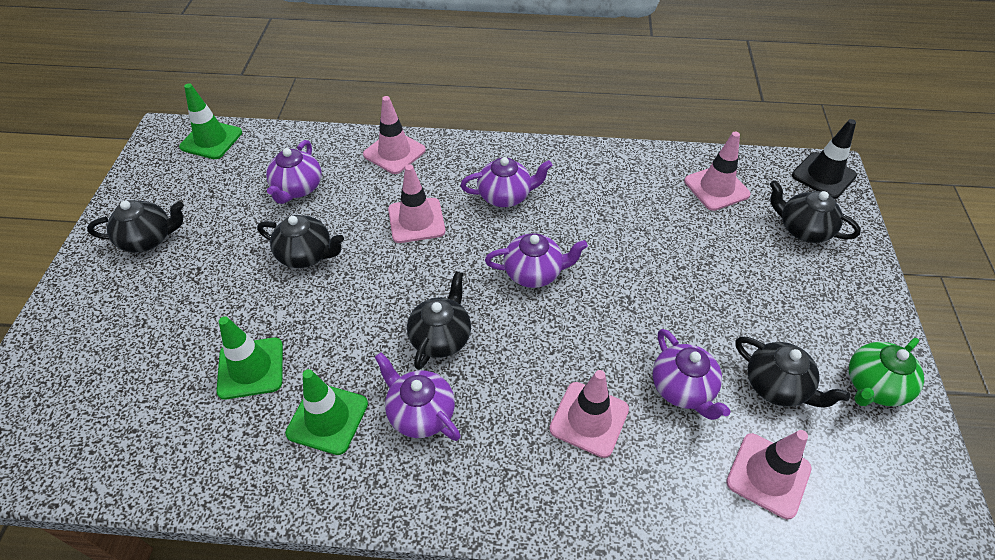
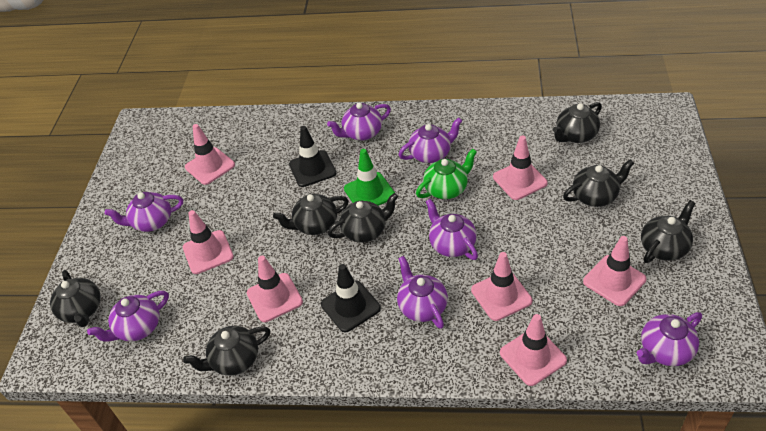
black teapot: 5 -> 7
black traffic cone: 1 -> 2
green traffic cone: 3 -> 1
pink traffic cone: 5 -> 7
purple teapot: 5 -> 7

